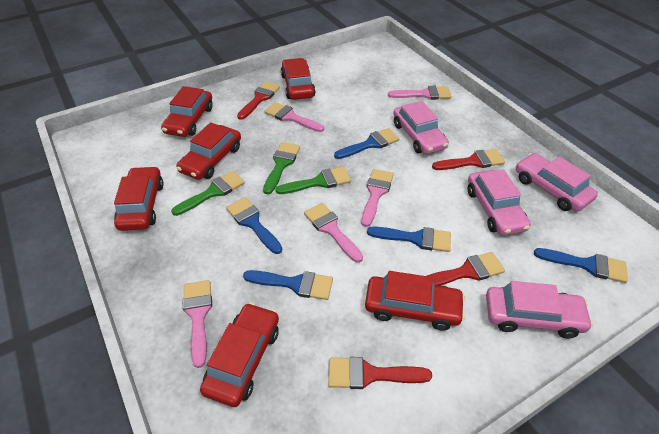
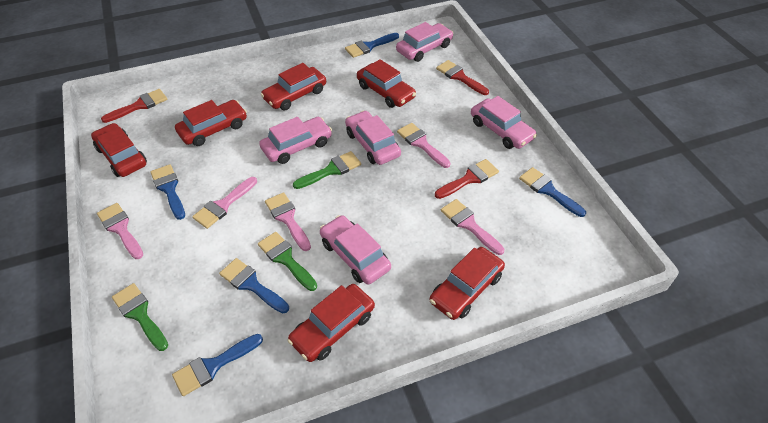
pink car: 4 -> 5
red brush: 4 -> 3

